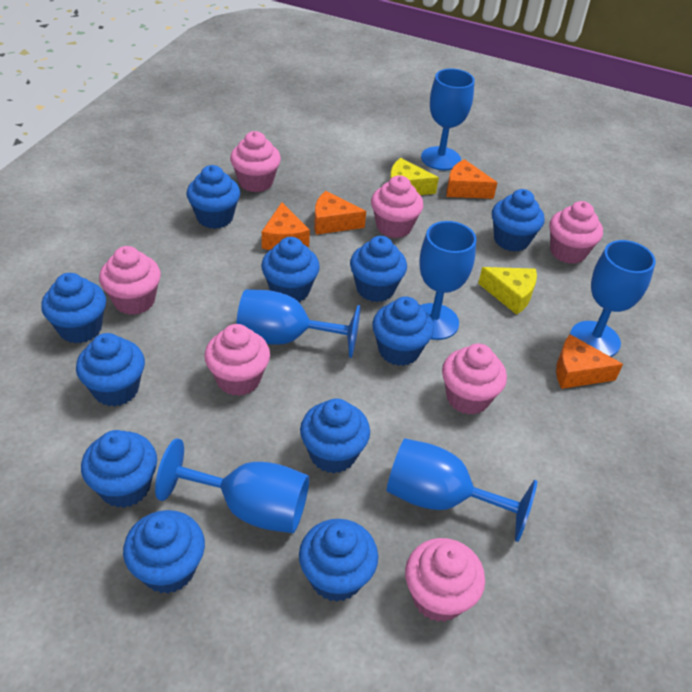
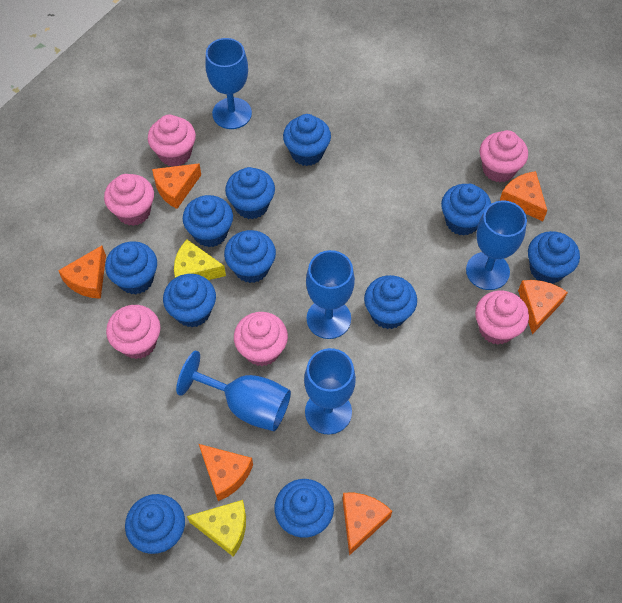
blue goblet: 6 -> 5
orange cheese: 4 -> 6
pink cupcake: 7 -> 6

